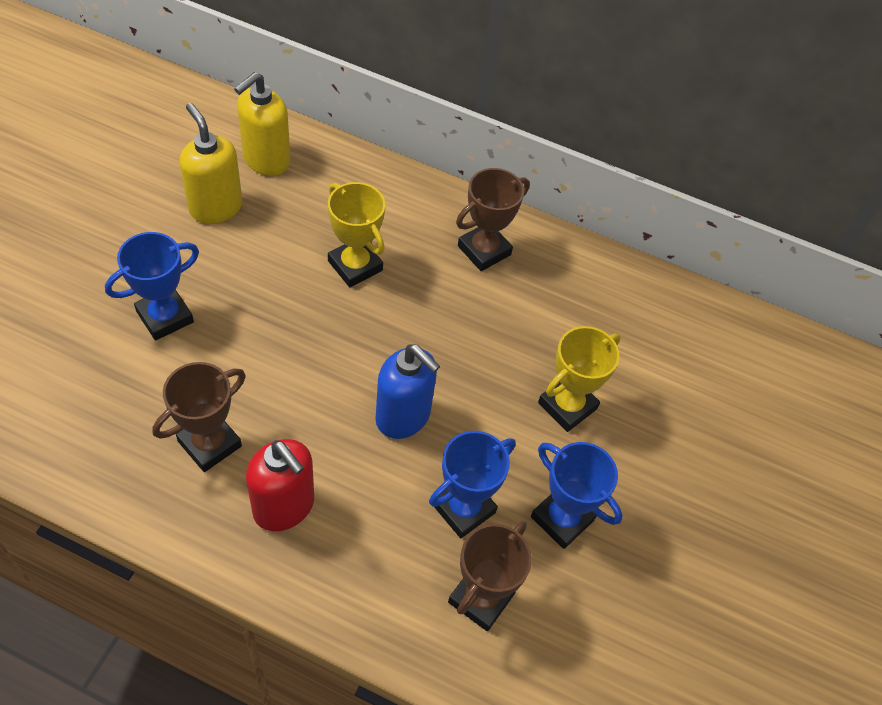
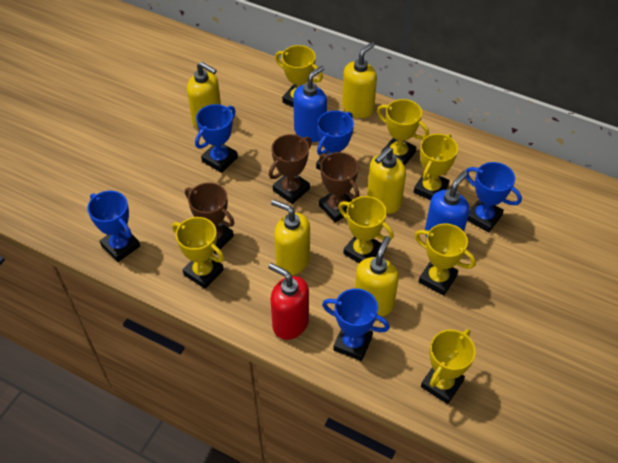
blue soap dispenser: 1 -> 2
blue trophy: 3 -> 5
yellow soap dispenser: 2 -> 5
yellow trophy: 2 -> 7

